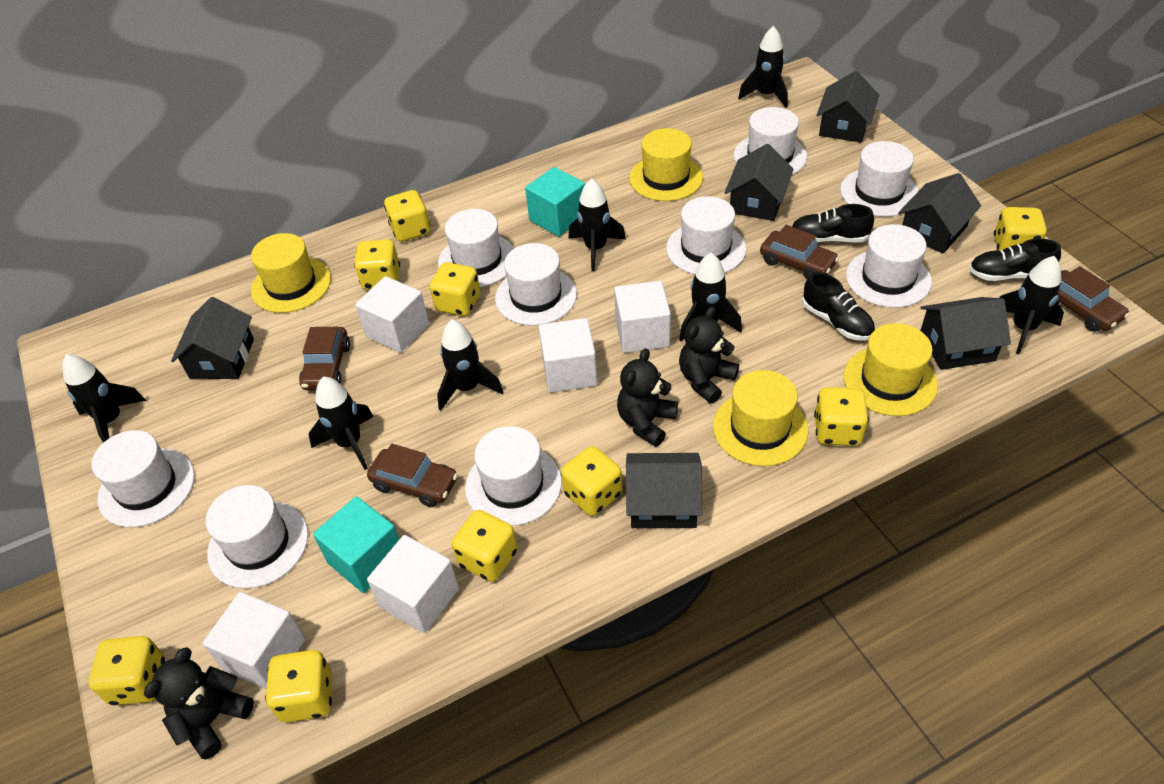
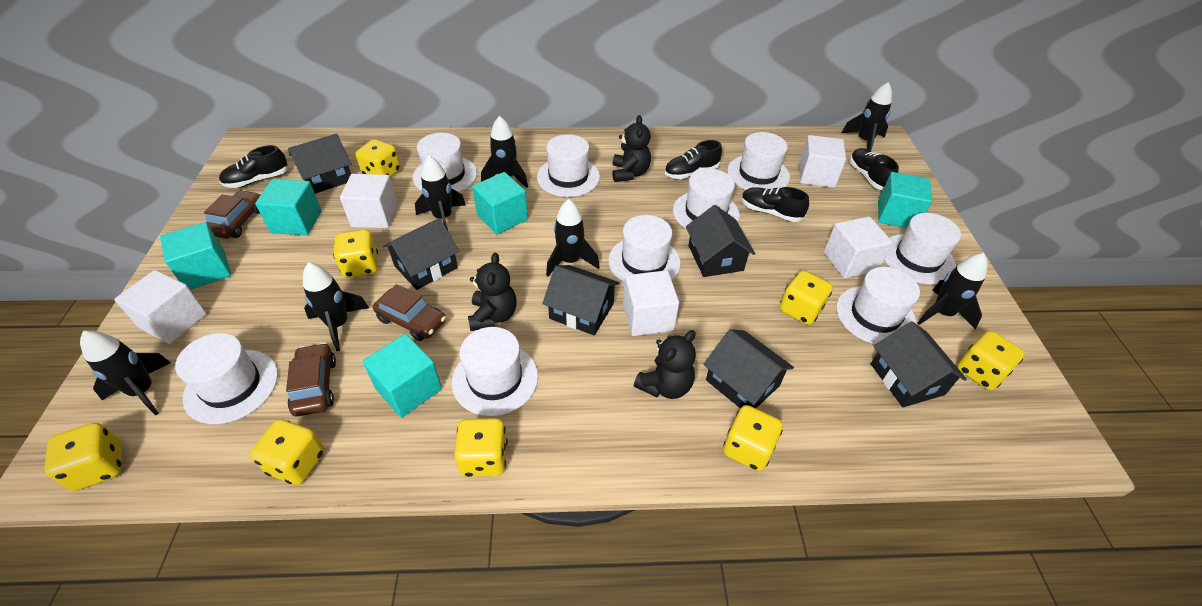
black shoe: 3 -> 4
brown car: 4 -> 3
turquoise cube: 2 -> 5
yellow dice: 9 -> 8
yellow hat: 4 -> 0

